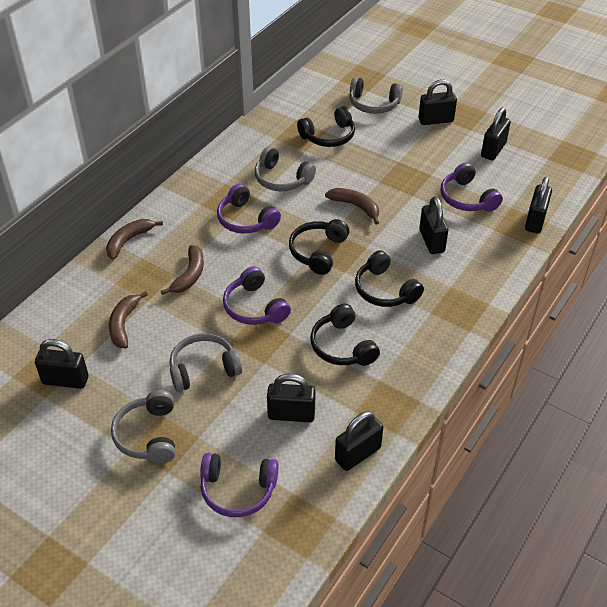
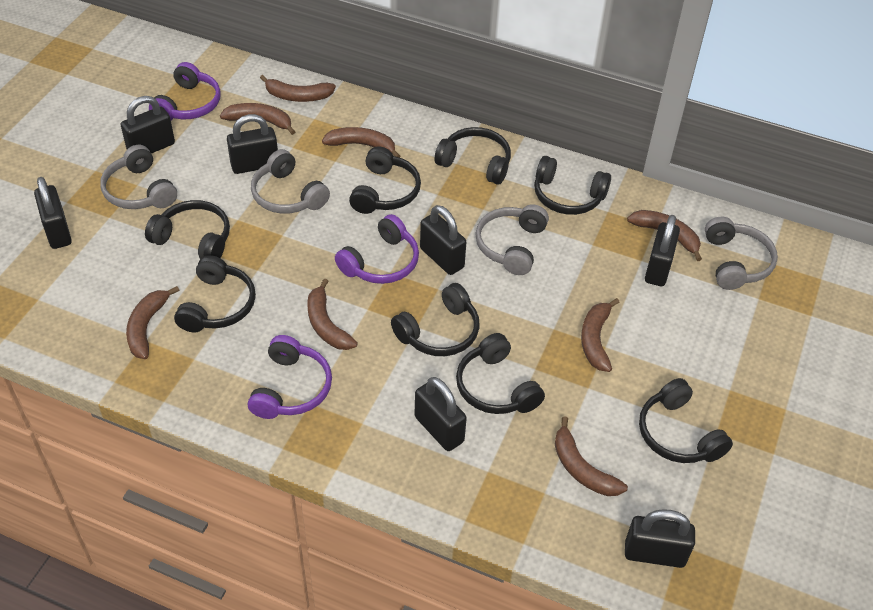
black headphones: 4 -> 8
brown banana: 4 -> 8
purple headphones: 4 -> 3

